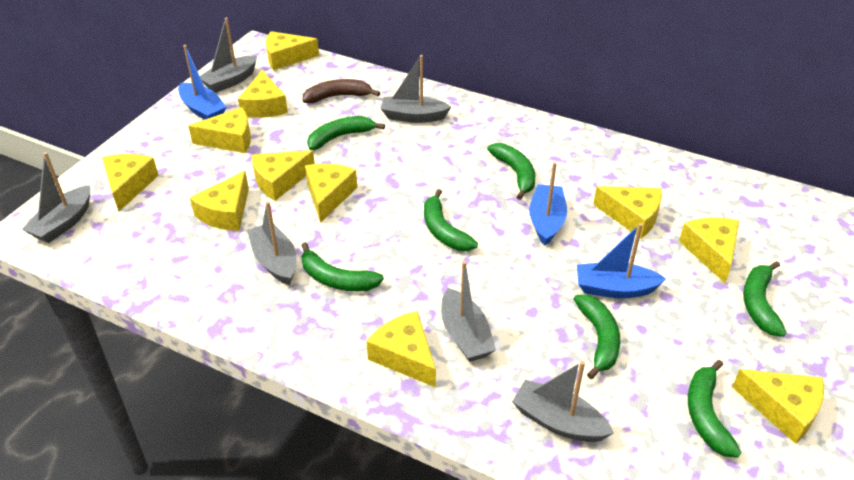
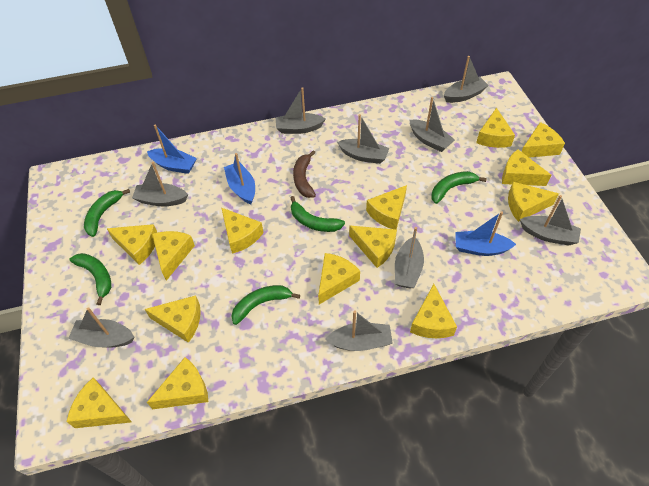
green banana: 7 -> 5
grey boat: 6 -> 9
yellow cheese: 11 -> 14

